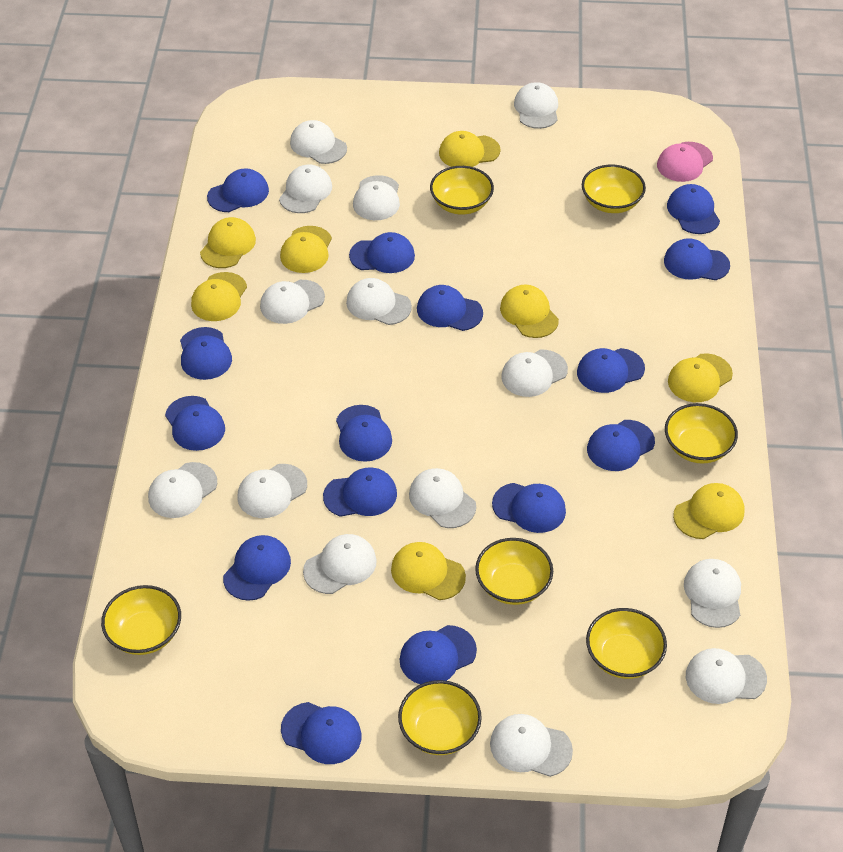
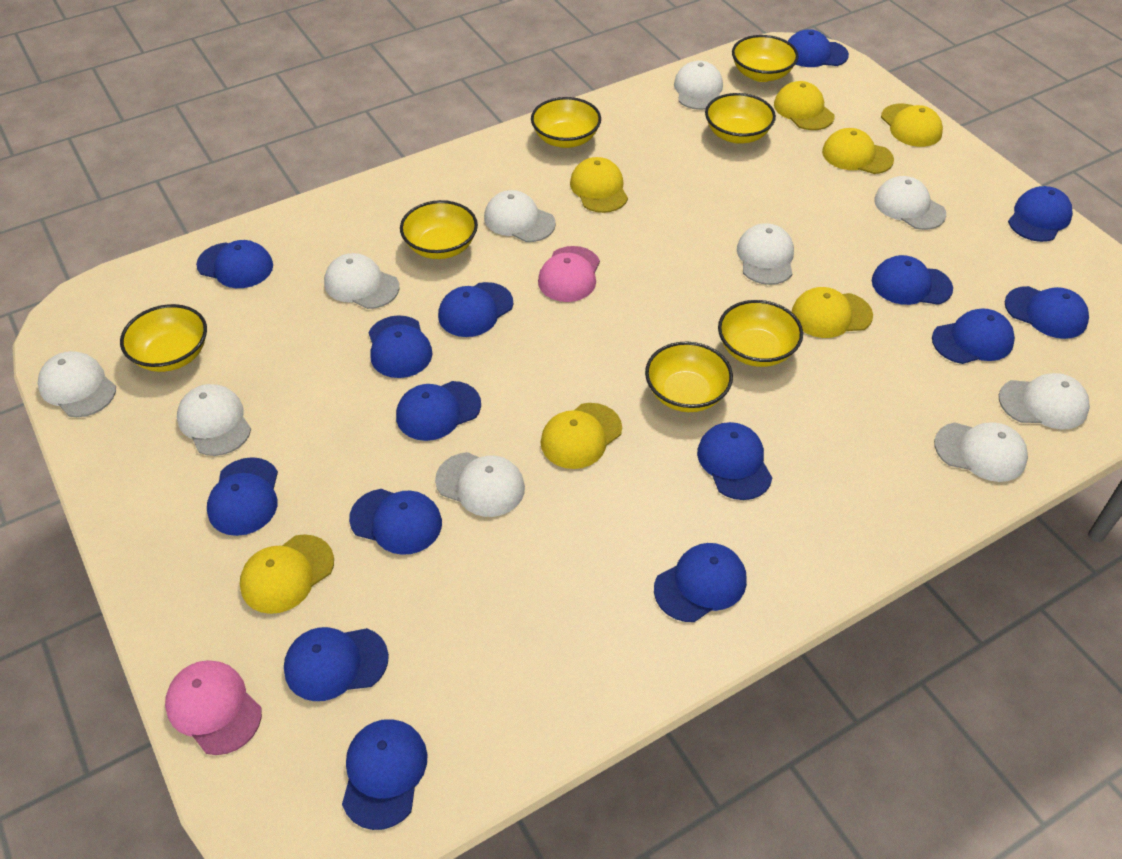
pink cap: 1 -> 2
white cap: 14 -> 10
yellow cap: 8 -> 7

